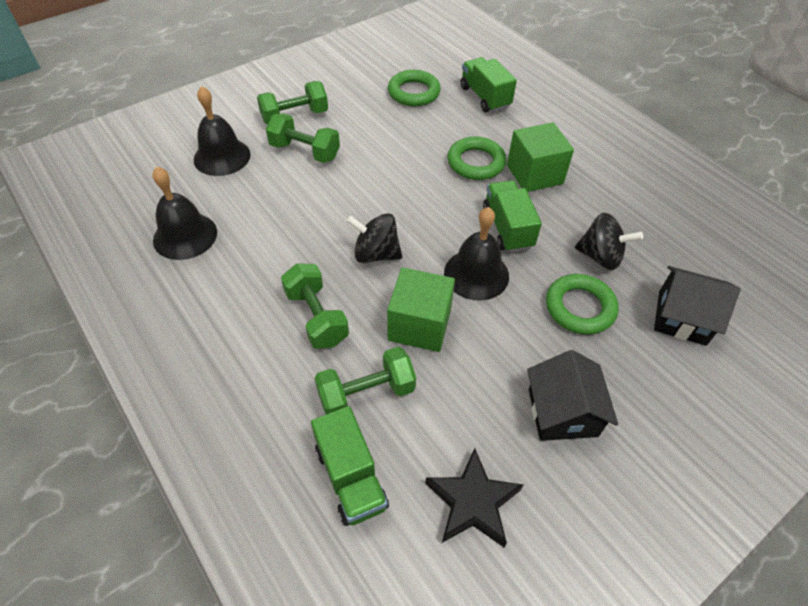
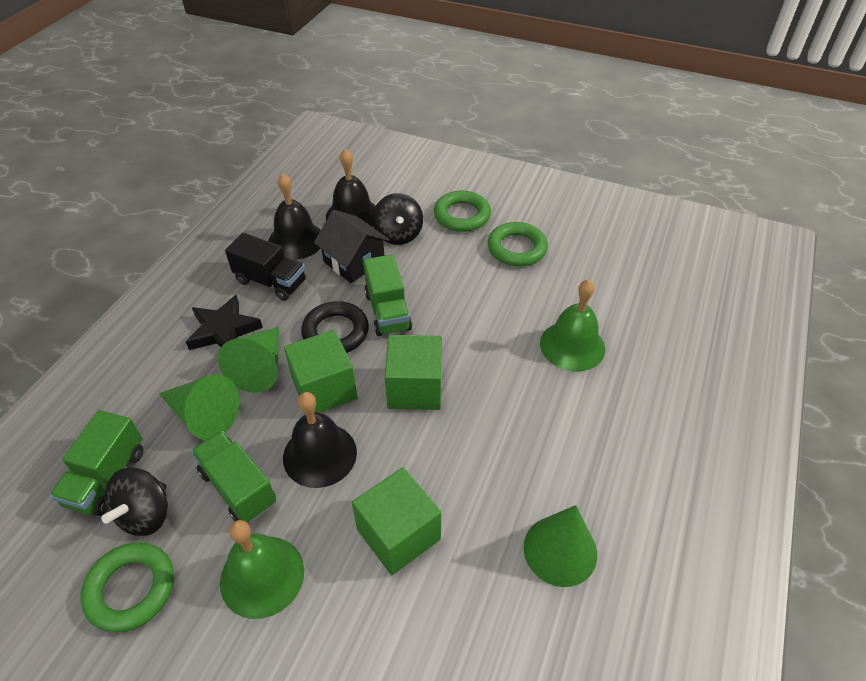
black house: 2 -> 1
black ring: 0 -> 1
black truck: 0 -> 1
green bell: 0 -> 2
green cone: 0 -> 3
green cube: 2 -> 3
green dumbbell: 4 -> 0

